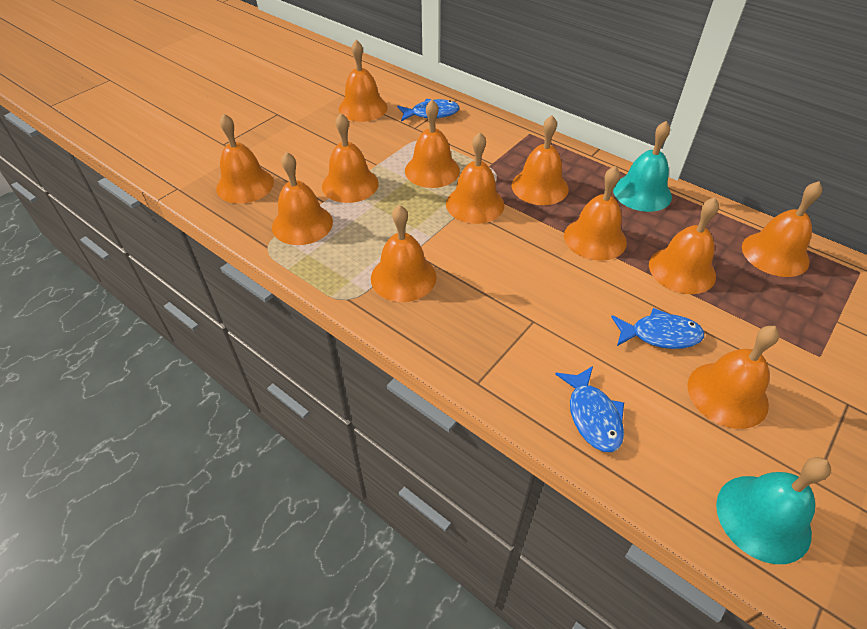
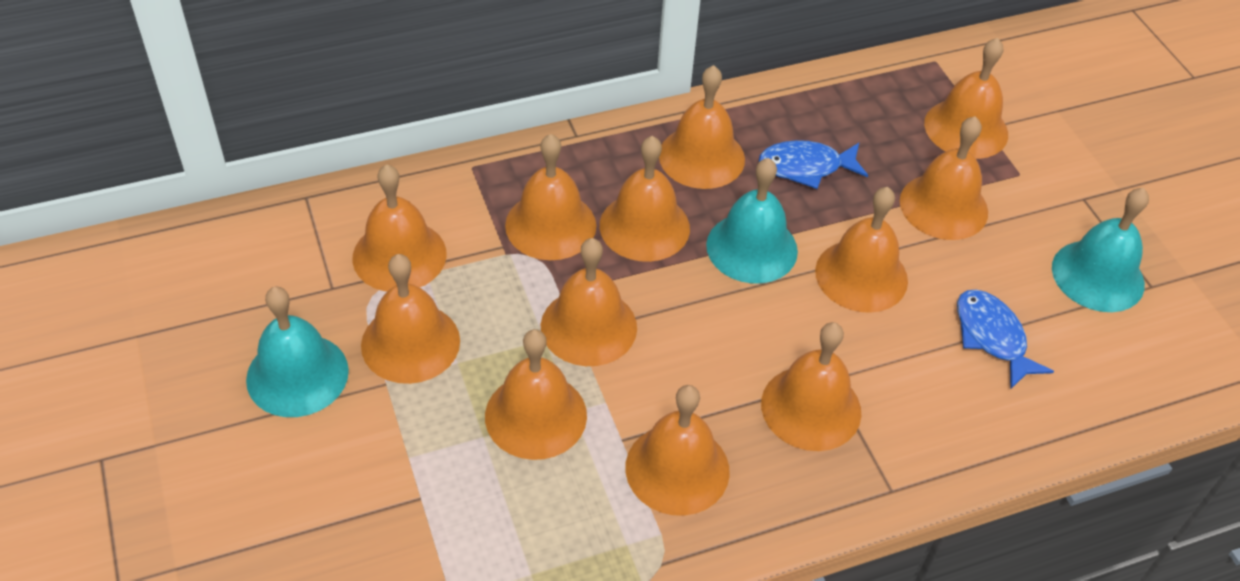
blue fish: 3 -> 2
turquoise bell: 2 -> 3

